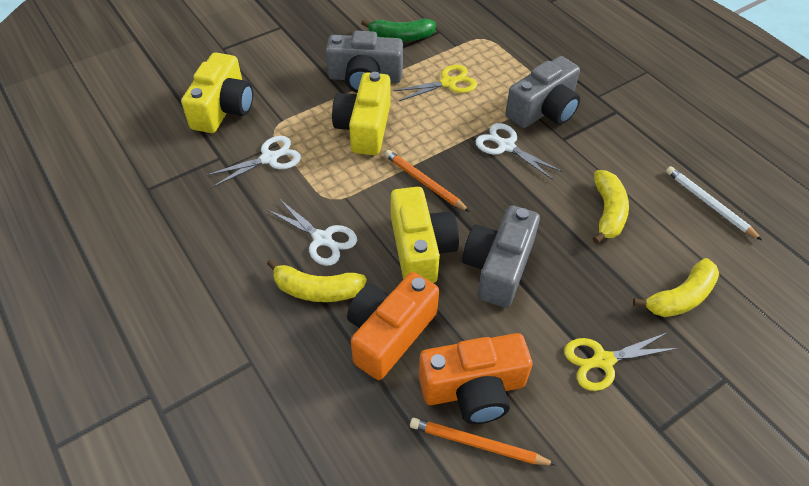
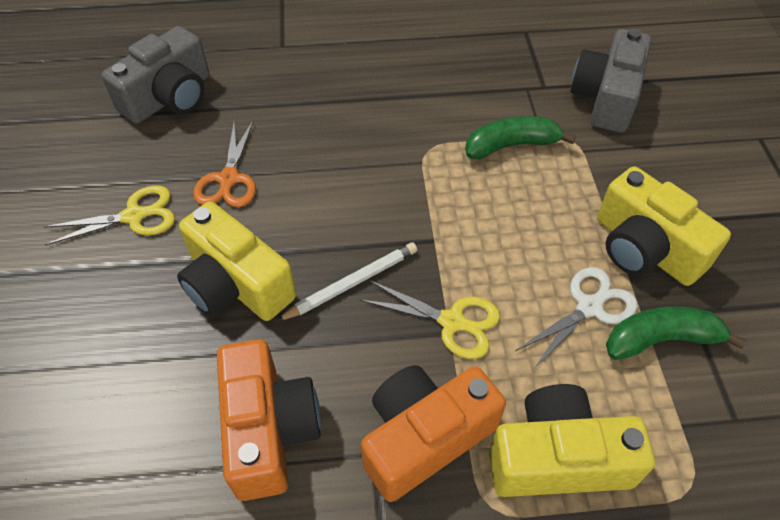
green banana: 1 -> 2
grey camera: 3 -> 2
orange pencil: 2 -> 0
orange scissors: 0 -> 1
white scissors: 3 -> 1
yellow banana: 3 -> 0

